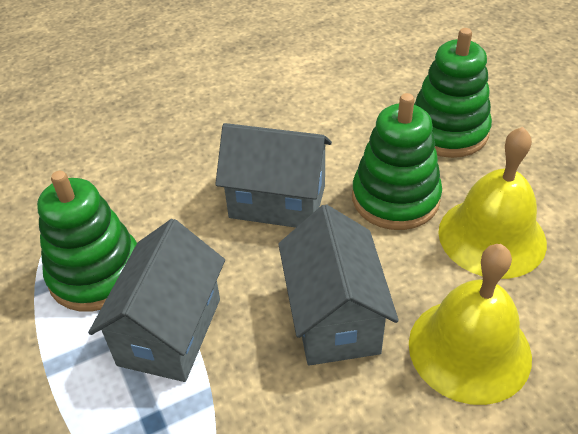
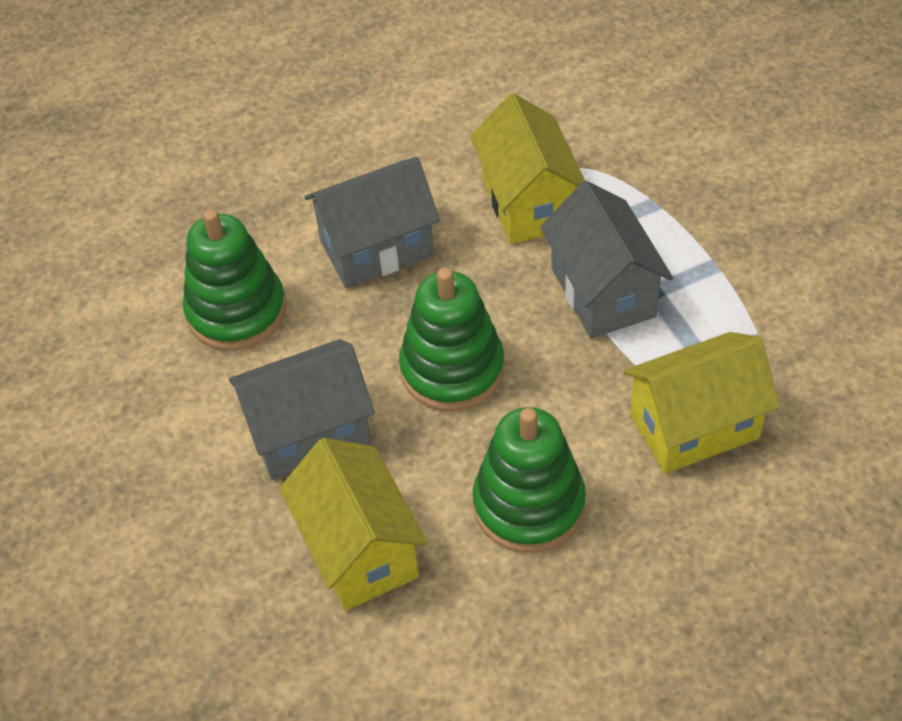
yellow bell: 2 -> 0
yellow house: 0 -> 3

